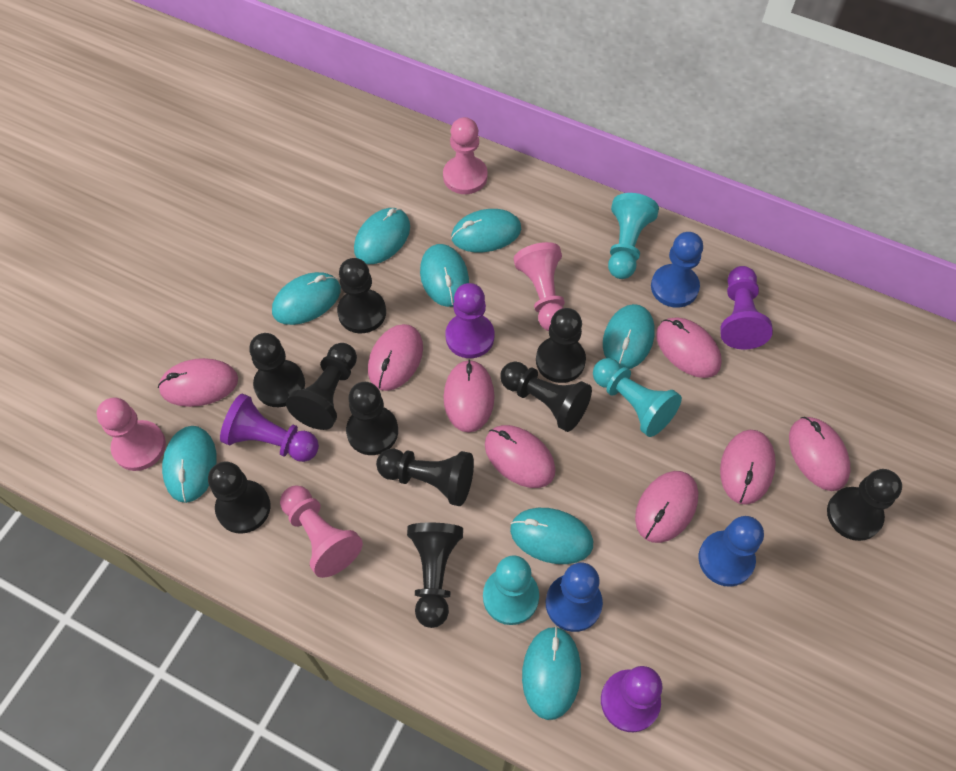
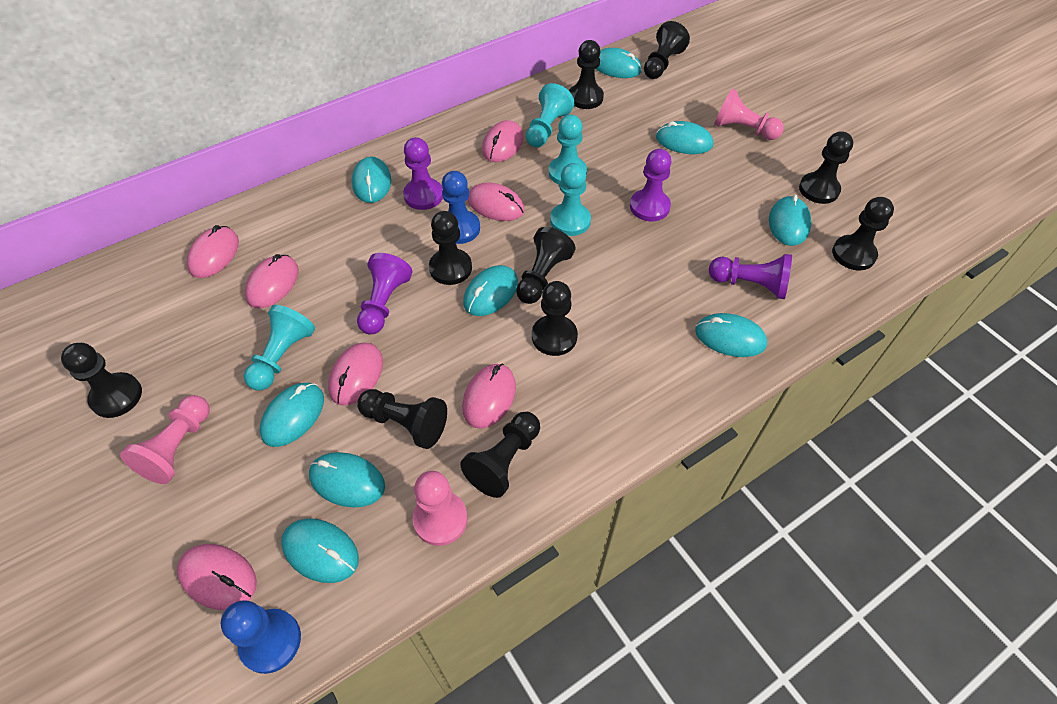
blue pawn: 3 -> 2
pink mouse: 8 -> 7
pink pawn: 4 -> 3
turquoise mouse: 8 -> 9
turquoise pawn: 3 -> 4

